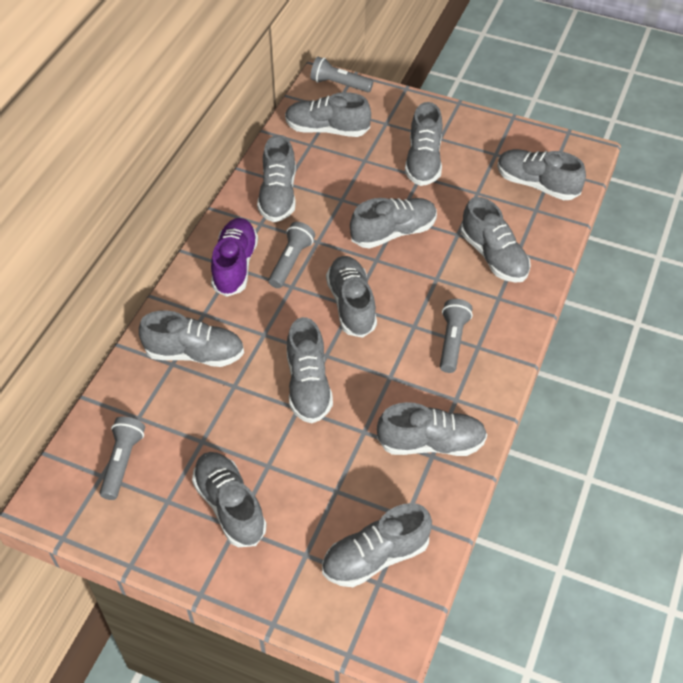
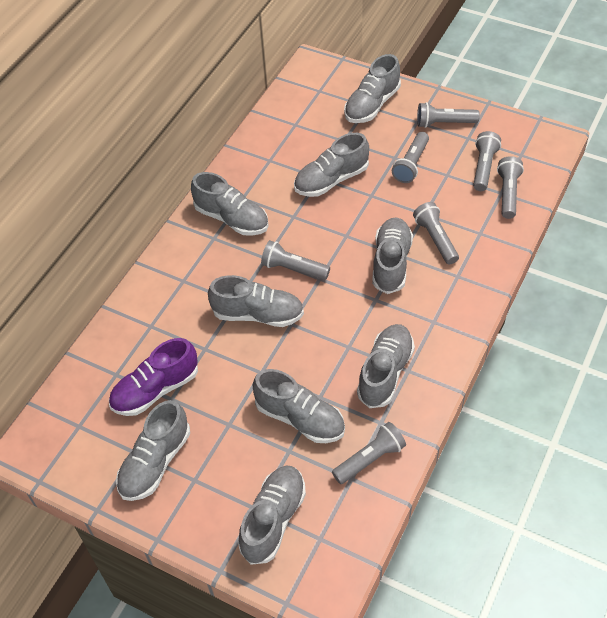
grey flashlight: 4 -> 7
grey shoe: 12 -> 9

